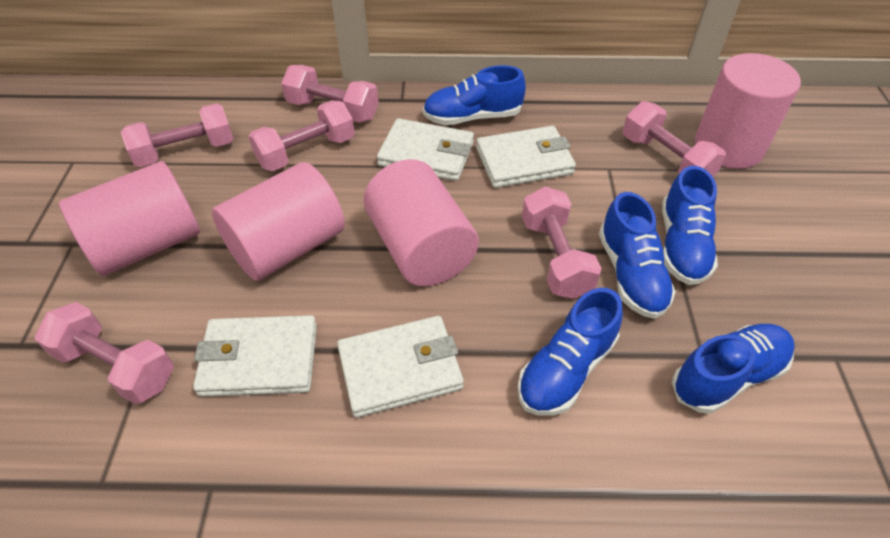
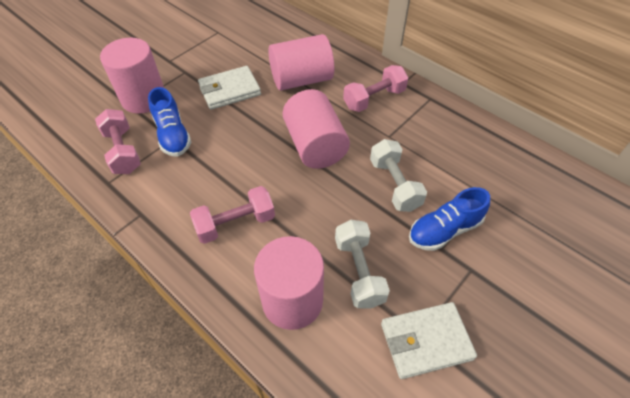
blue shoe: 5 -> 2
pink dumbbell: 6 -> 3
white dumbbell: 0 -> 2
white wallet: 4 -> 2

